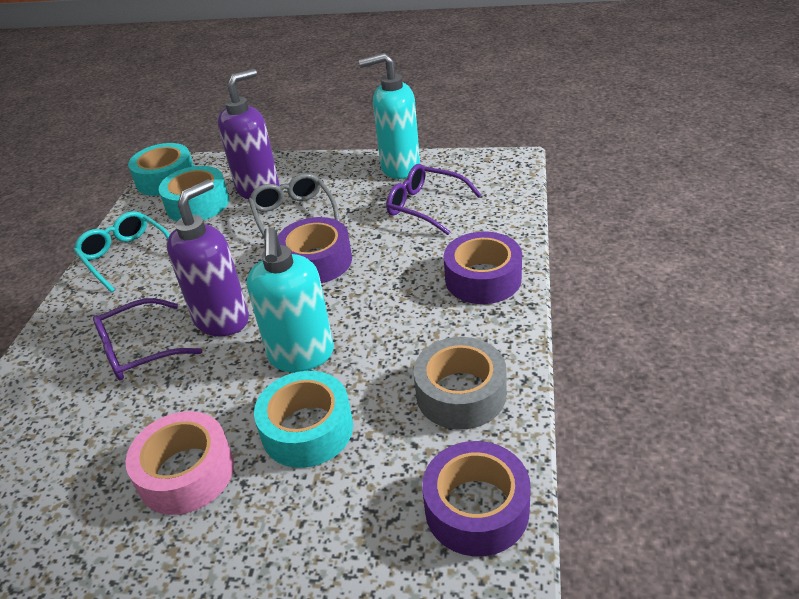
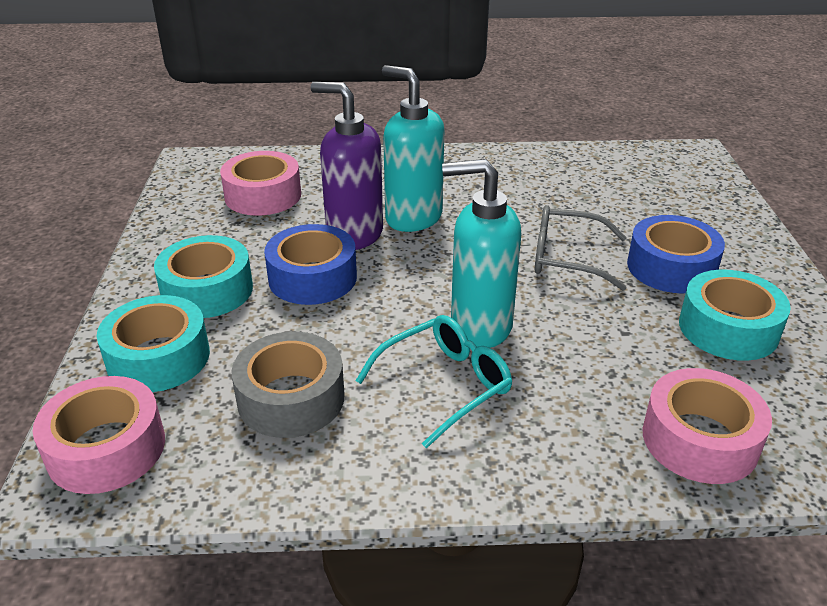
blue tape: 0 -> 2
pink tape: 1 -> 3
purple glasses: 2 -> 0
purple soap dispenser: 2 -> 1
purple tape: 3 -> 0

